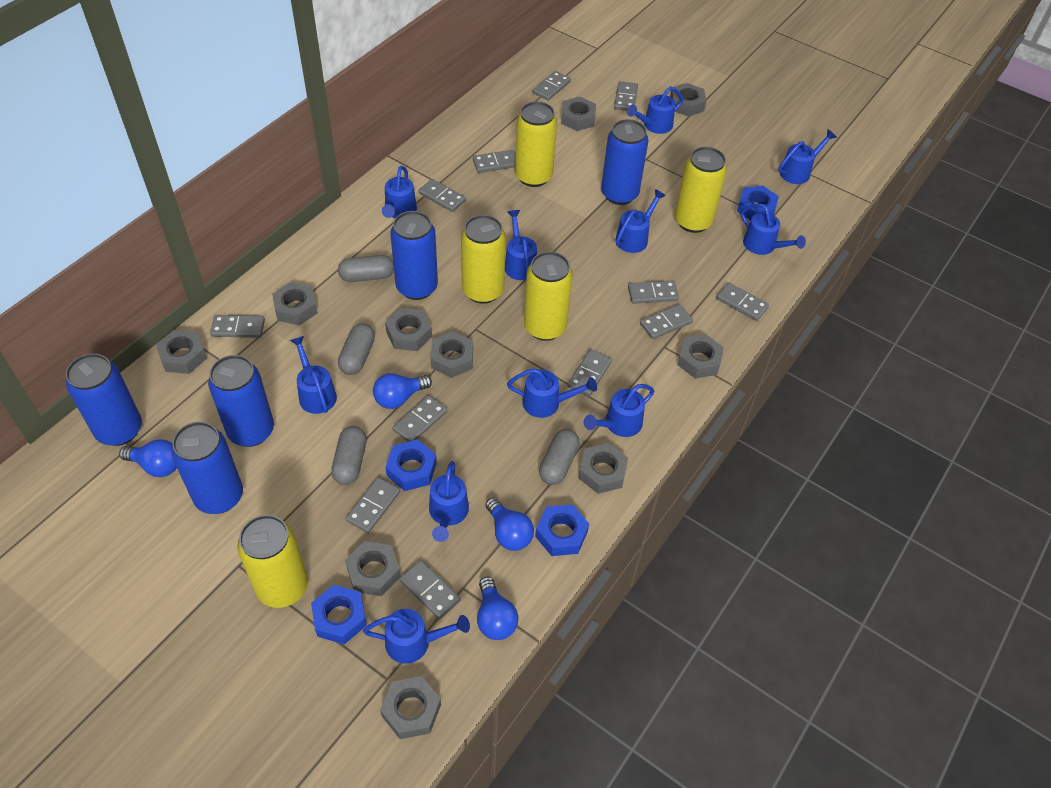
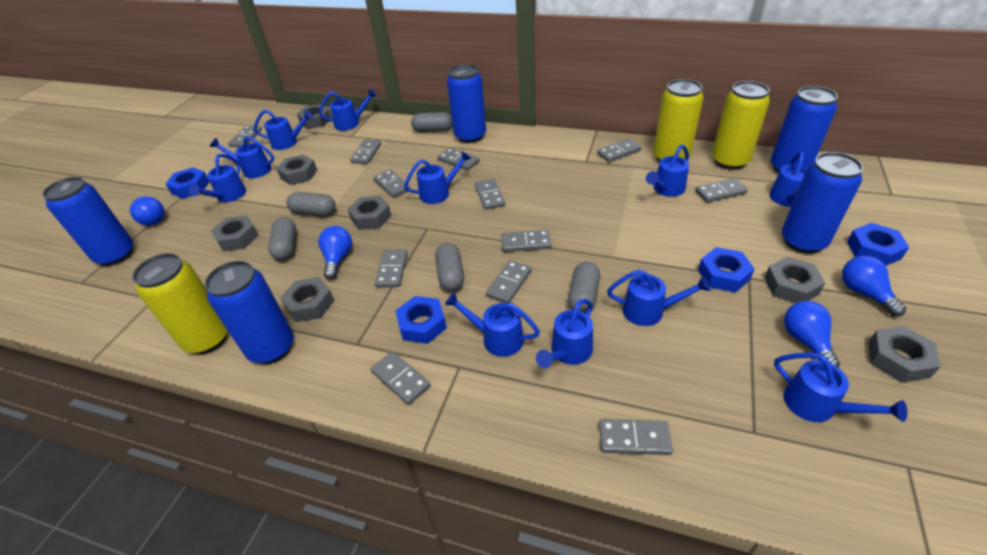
grey capsule: 4 -> 5
grey nut: 10 -> 7
yellow can: 5 -> 3

